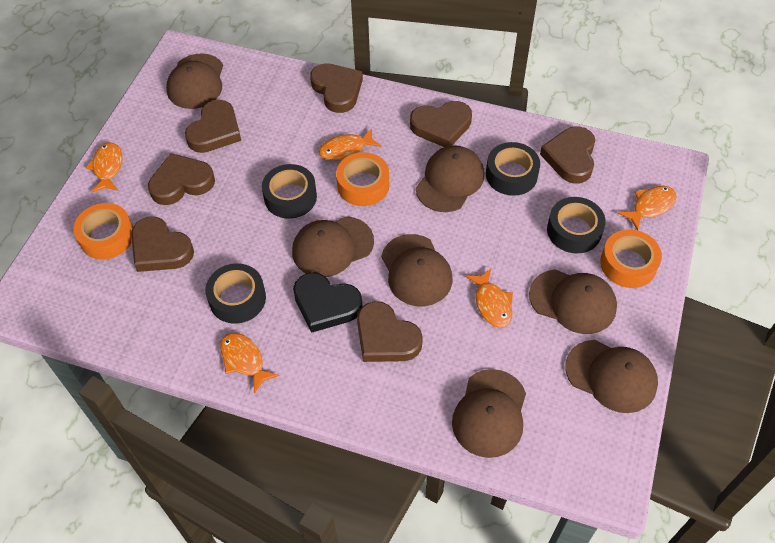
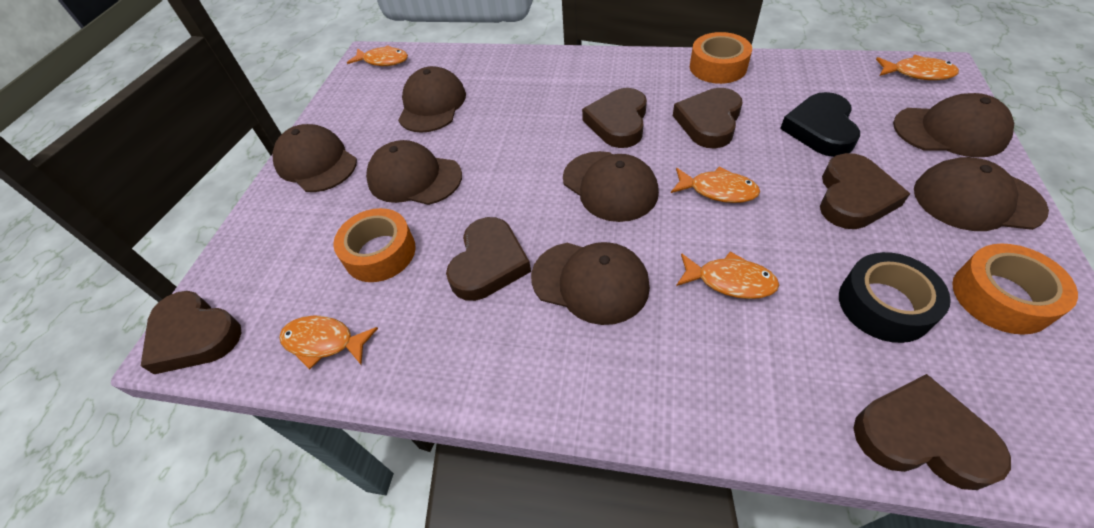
black tape: 4 -> 1
brown heart: 7 -> 6

